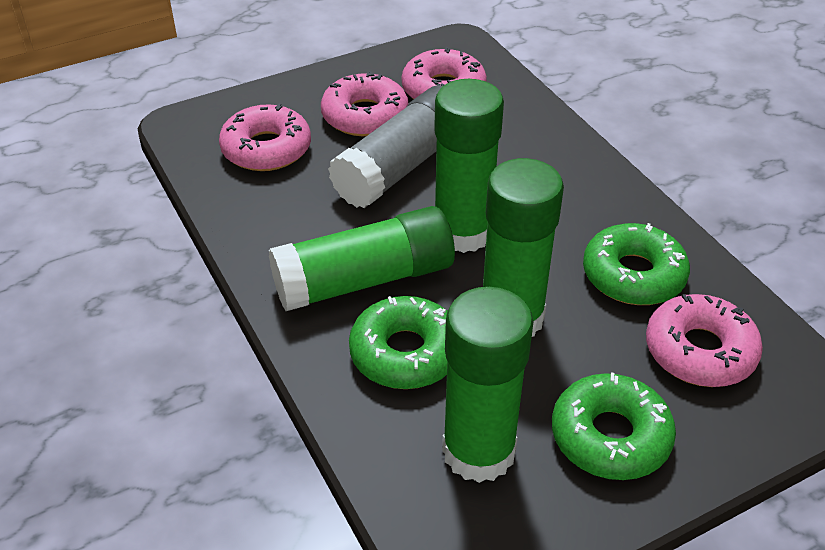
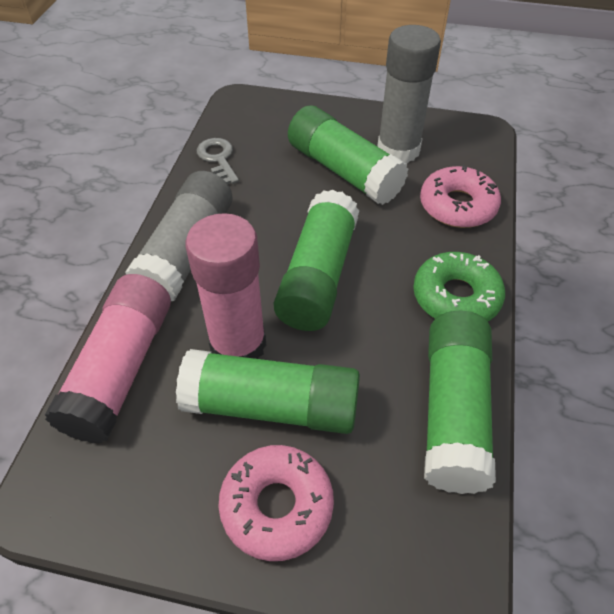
green donut: 3 -> 1
grey glue stick: 1 -> 2
grey key: 0 -> 1
pink donut: 4 -> 2
pink glue stick: 0 -> 2

